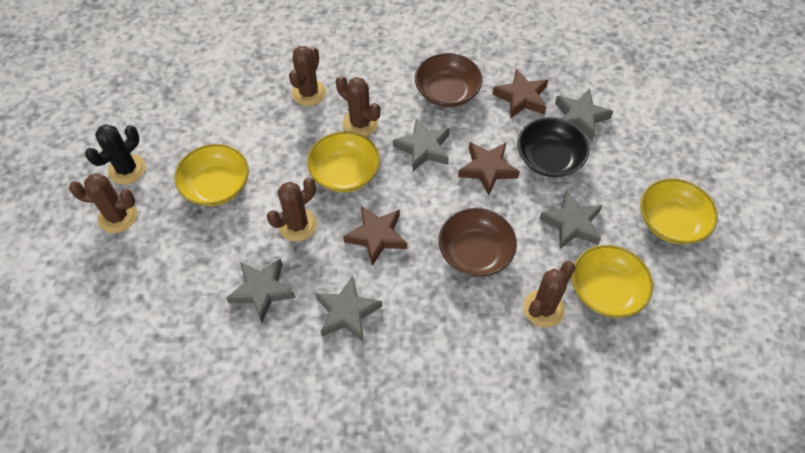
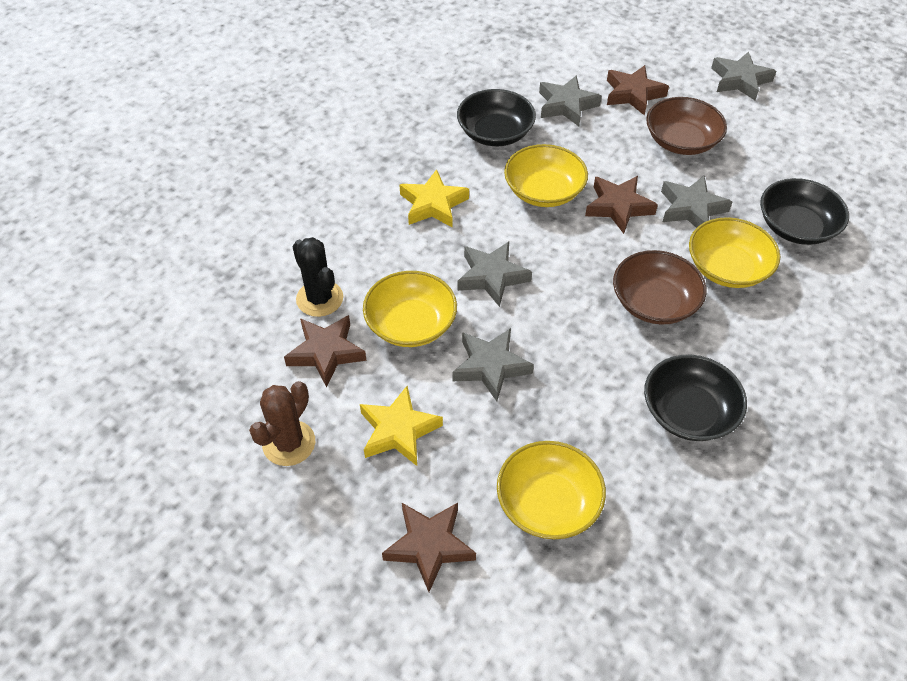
black bowl: 1 -> 3
brown cactus: 5 -> 1
brown star: 3 -> 4
yellow star: 0 -> 2

